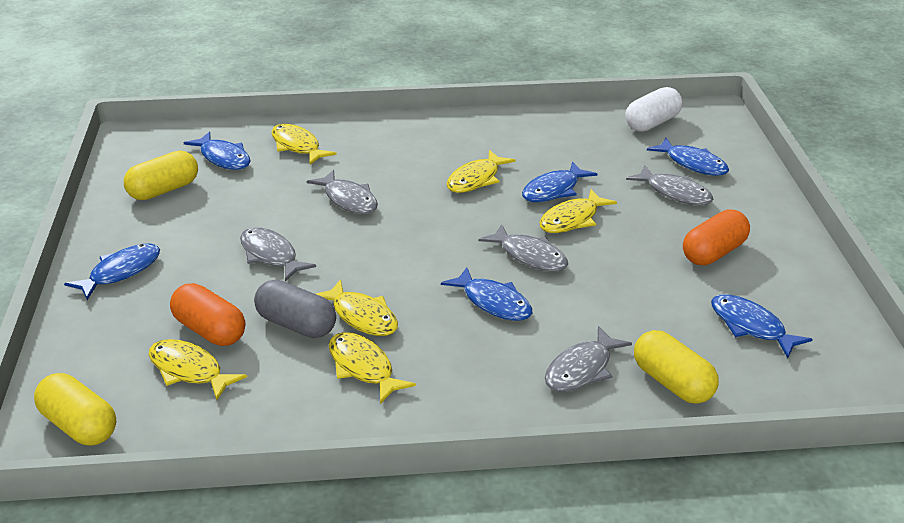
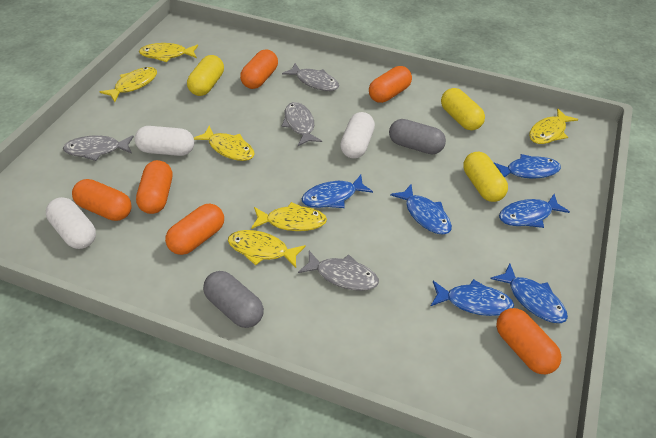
grey capsule: 1 -> 2
grey fish: 5 -> 4
orange capsule: 2 -> 6
white capsule: 1 -> 3

